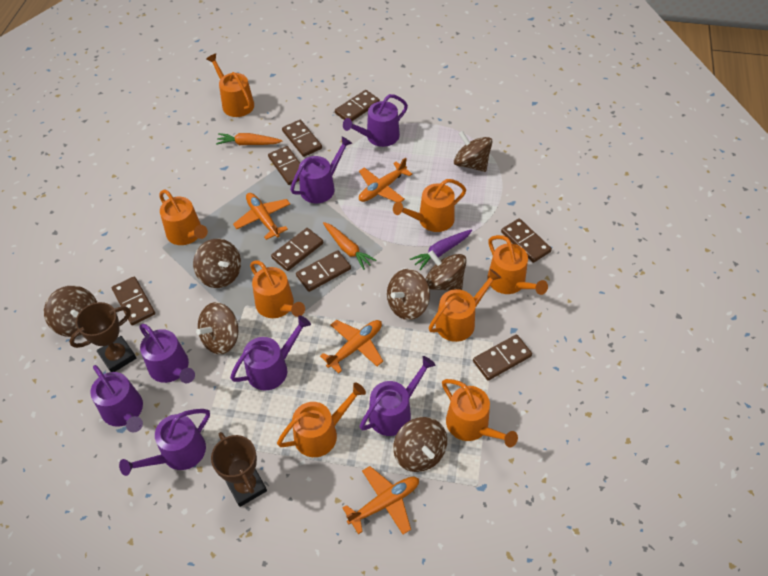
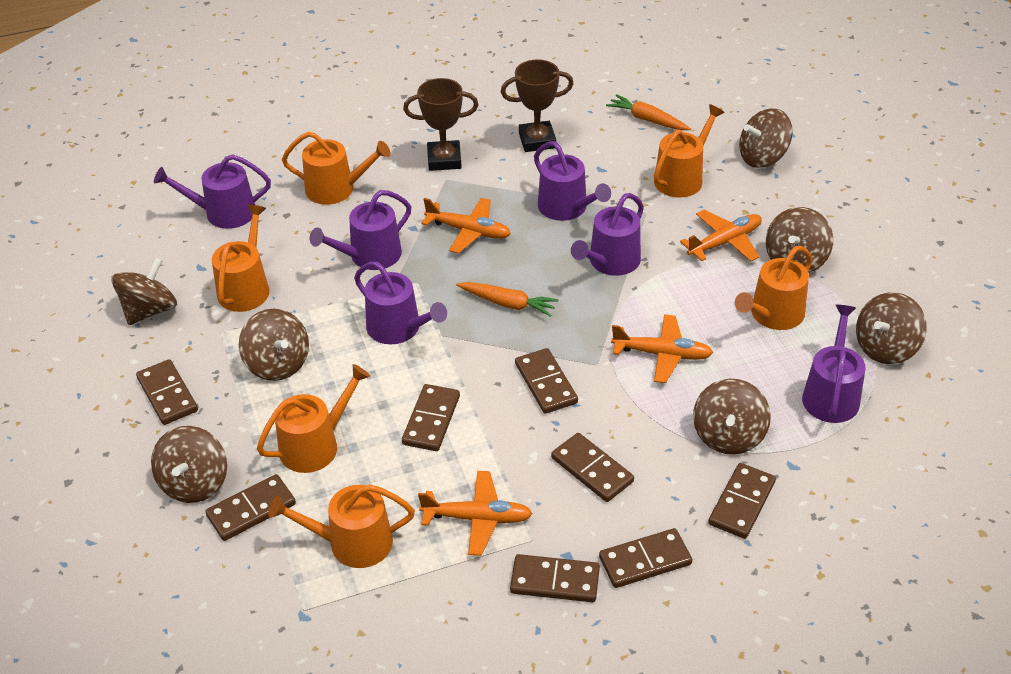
orange watering can: 8 -> 6
purple carrot: 1 -> 0
purple watering can: 7 -> 6

